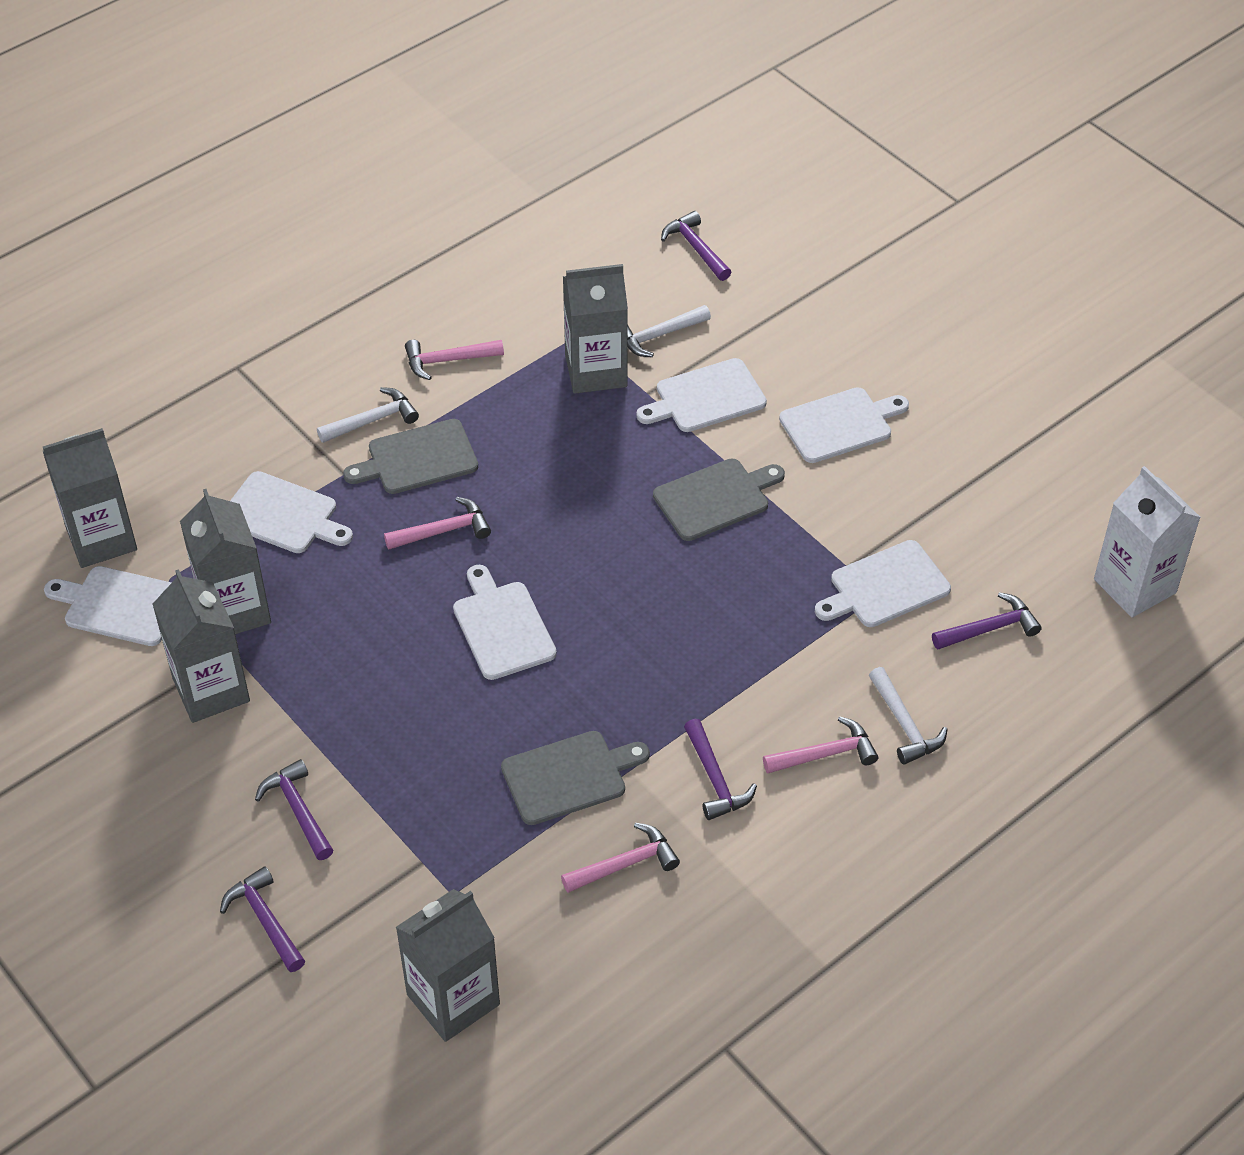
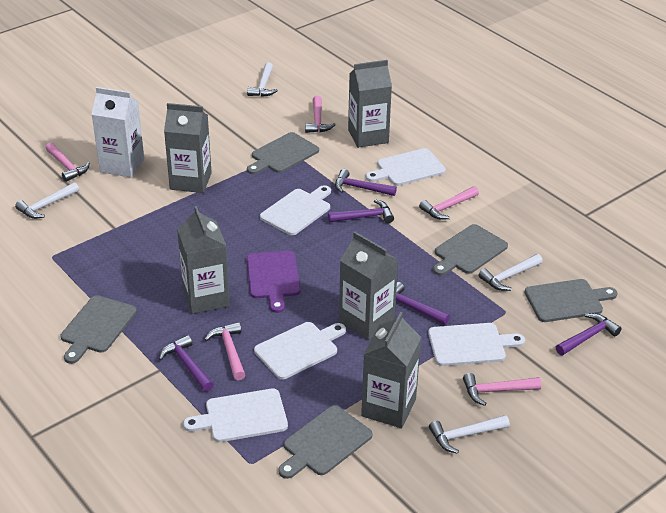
grey cutting board: 3 -> 5
pink hammer: 4 -> 5
purple cutting board: 0 -> 1
white cutting board: 6 -> 5
white hammer: 3 -> 4

